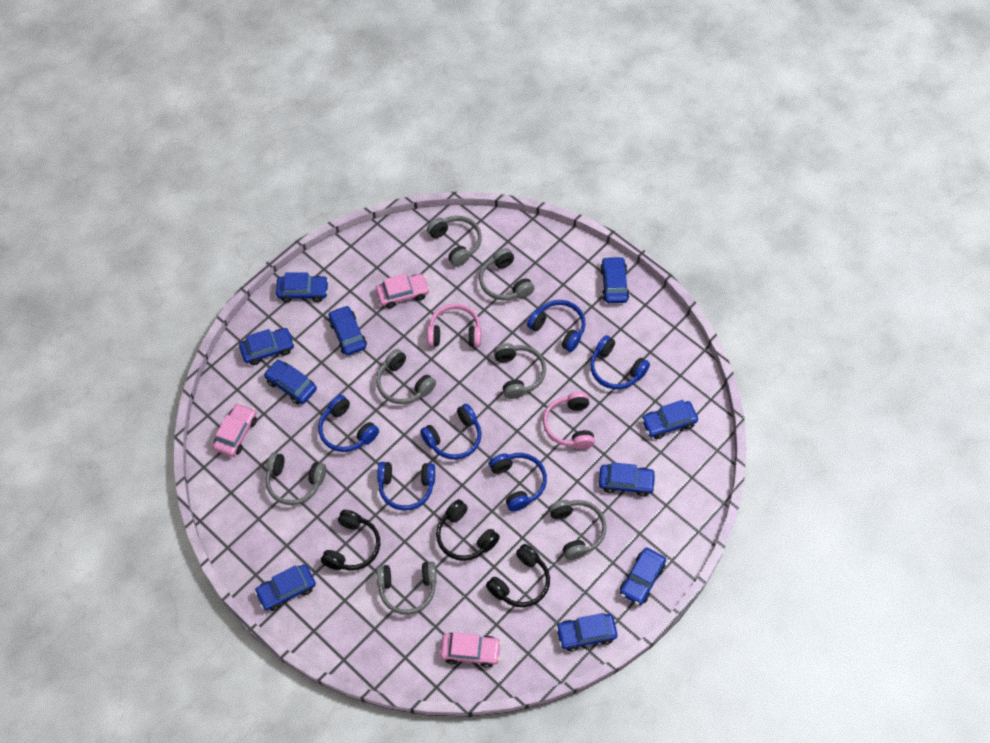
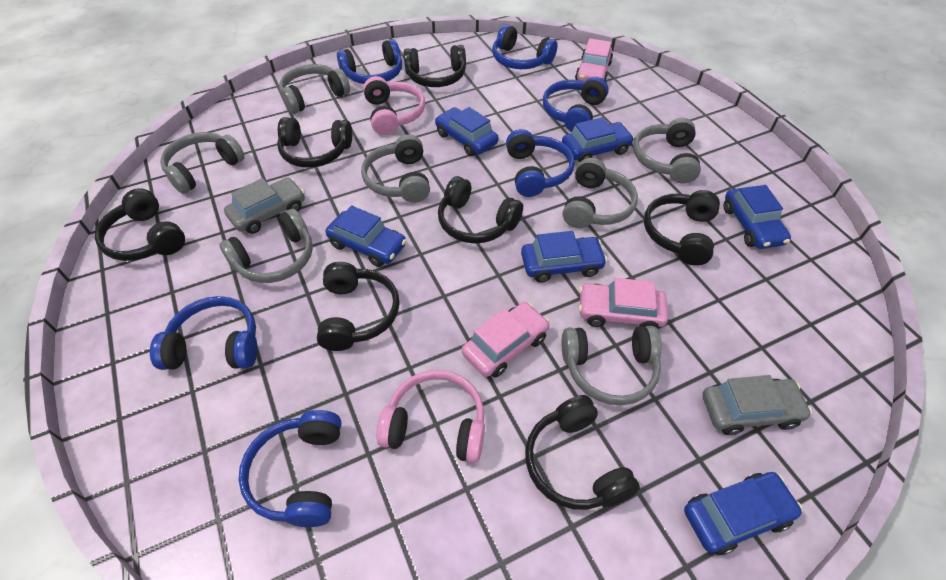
black headphones: 3 -> 7
blue car: 10 -> 6
grey car: 0 -> 2

